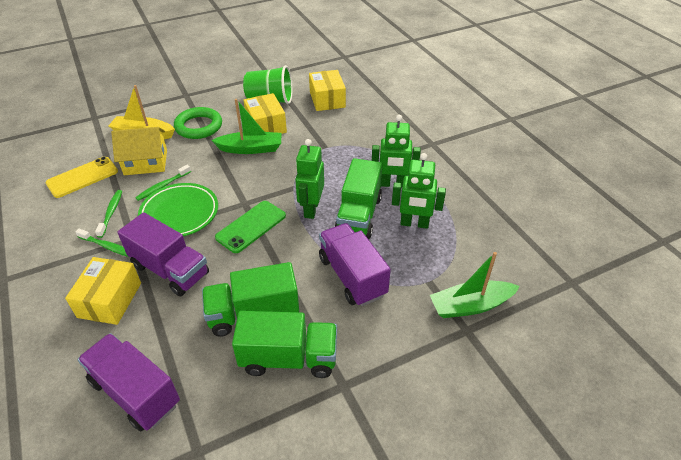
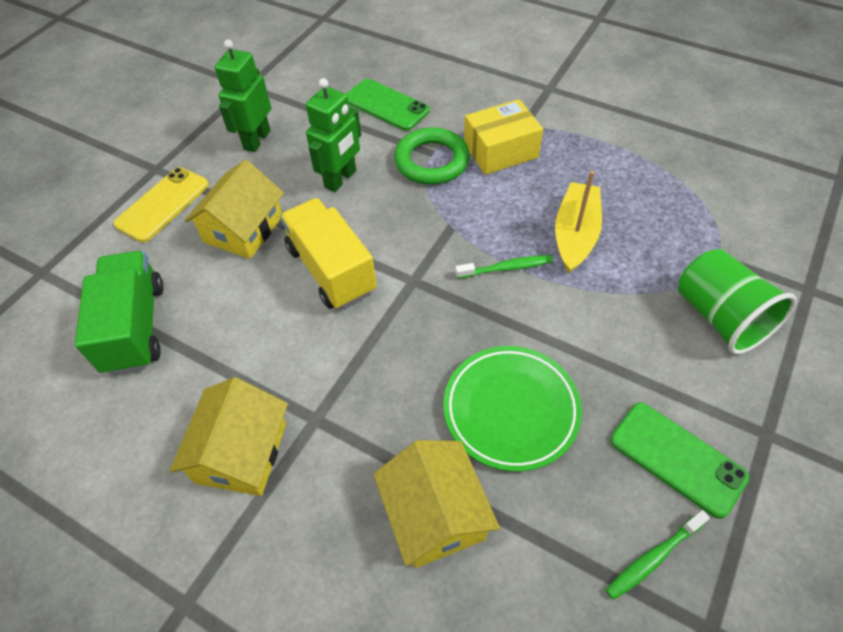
green boat: 2 -> 0
green phone: 1 -> 2
green robot: 3 -> 2
green toothbrush: 3 -> 2
green truck: 3 -> 1
purple truck: 3 -> 0
yellow box: 3 -> 1
yellow house: 1 -> 3
yellow truck: 0 -> 1

